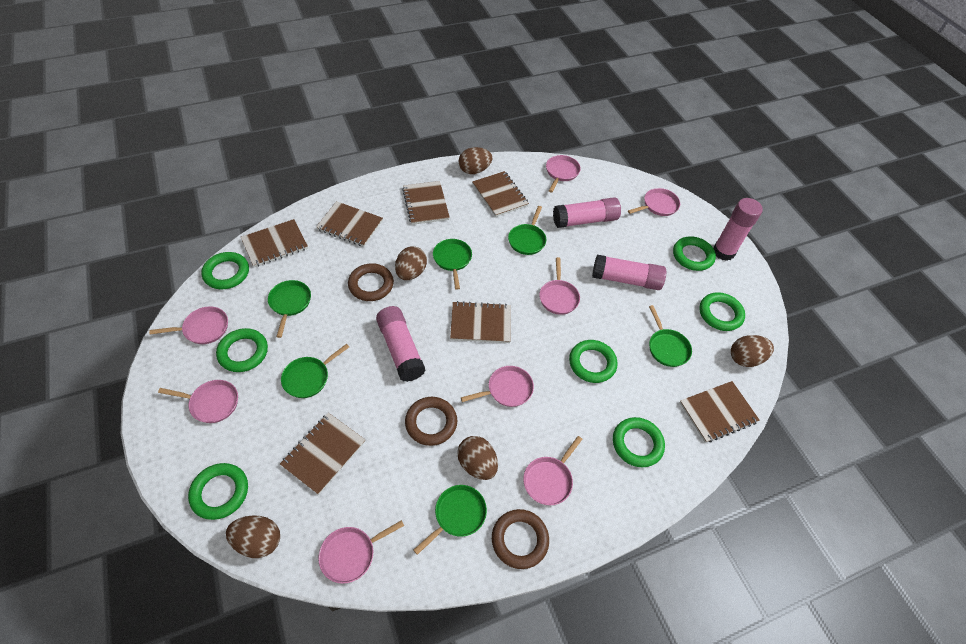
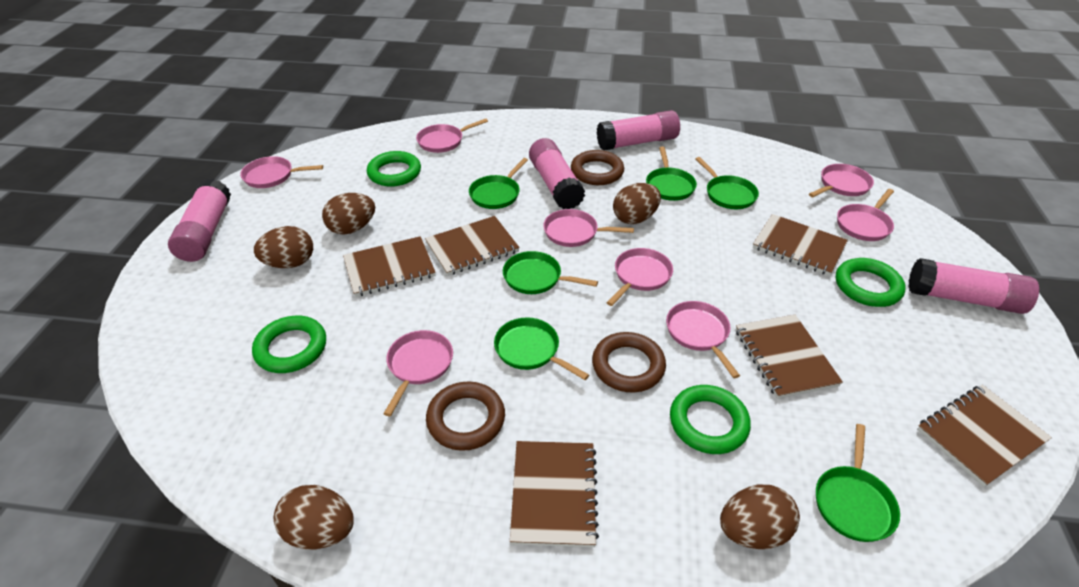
brown notebook: 7 -> 6
green ring: 7 -> 4

